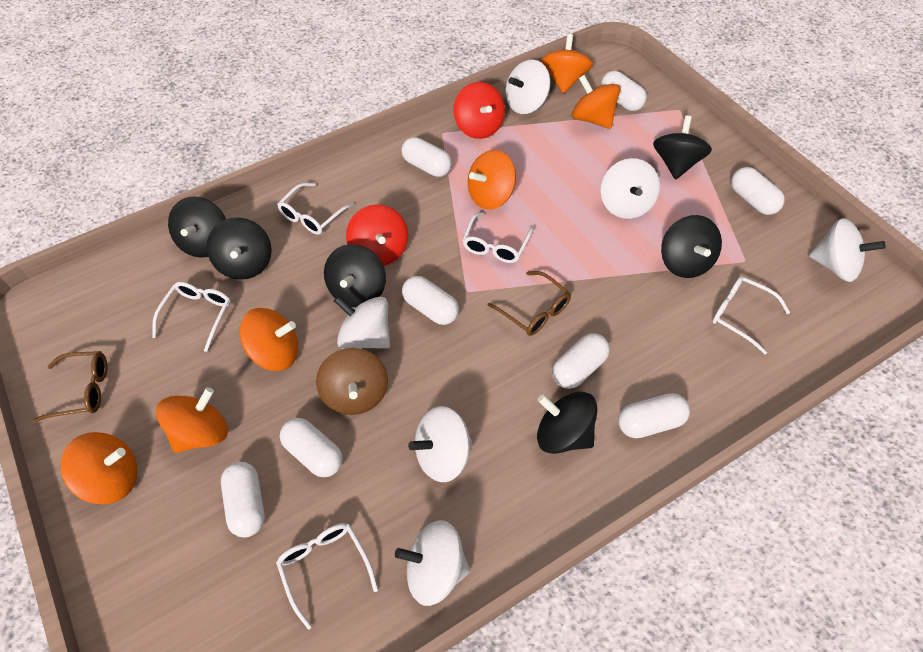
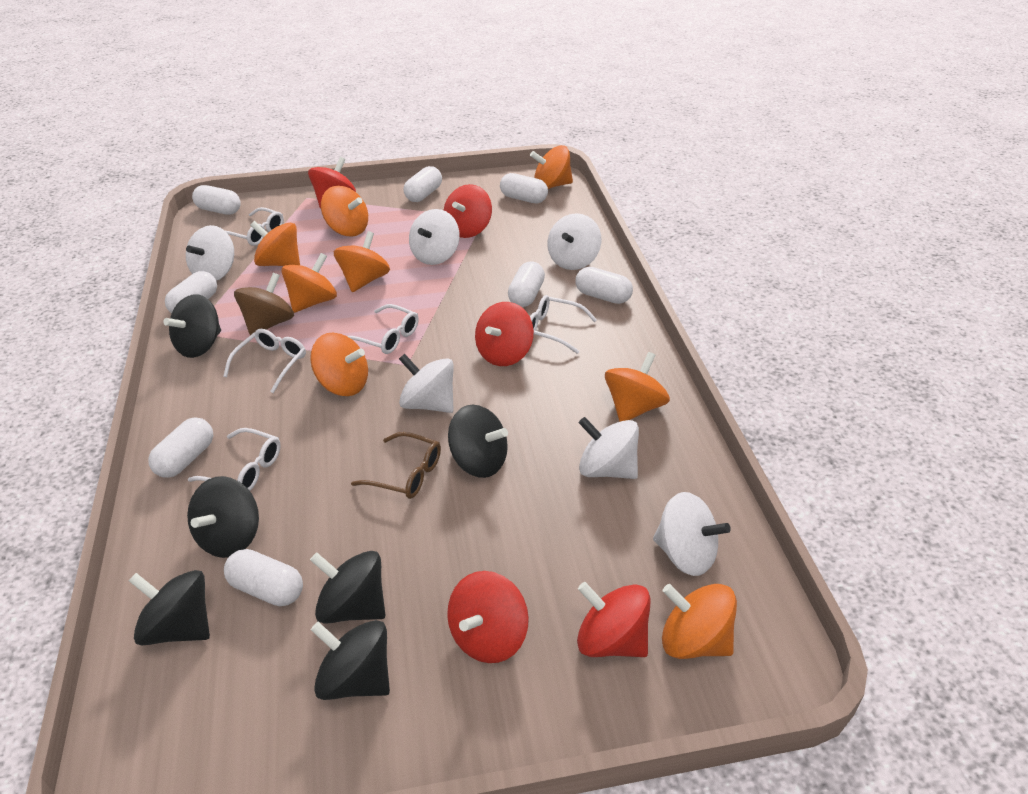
brown glasses: 2 -> 1
orange spinning top: 6 -> 8
red spinning top: 2 -> 5

